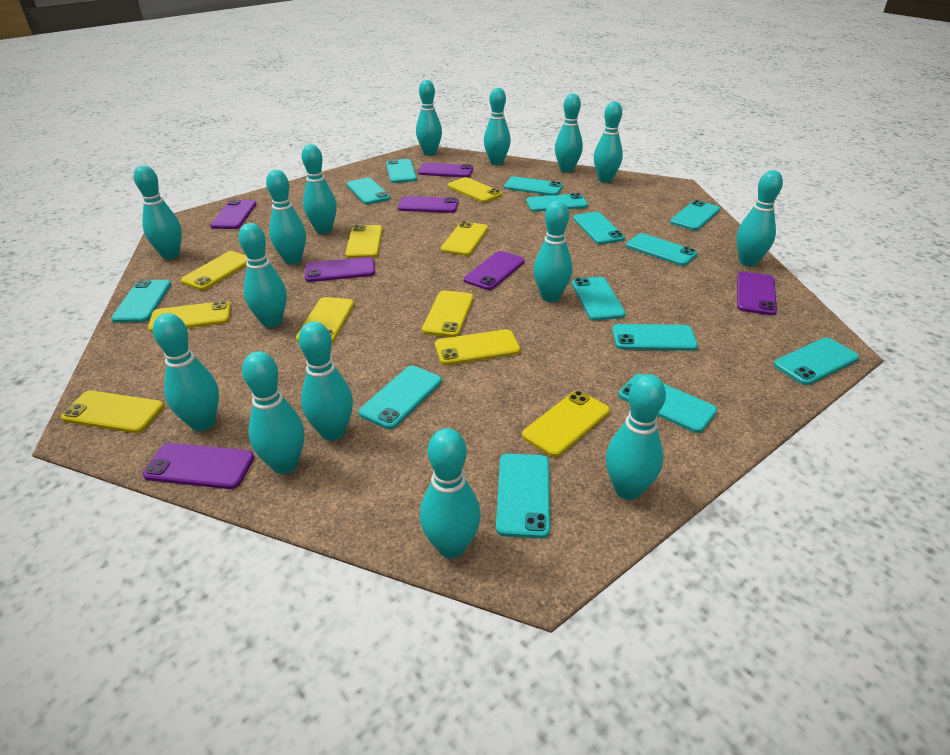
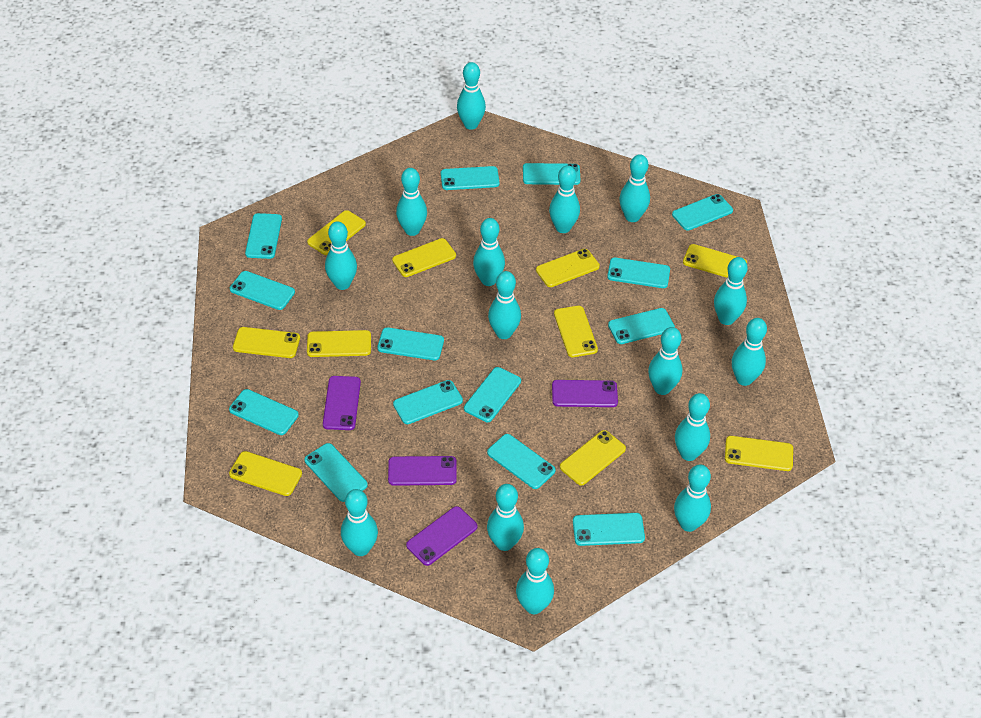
purple phone: 7 -> 4

